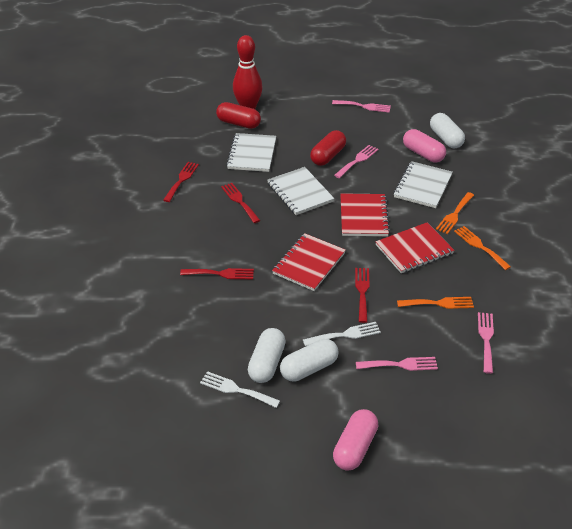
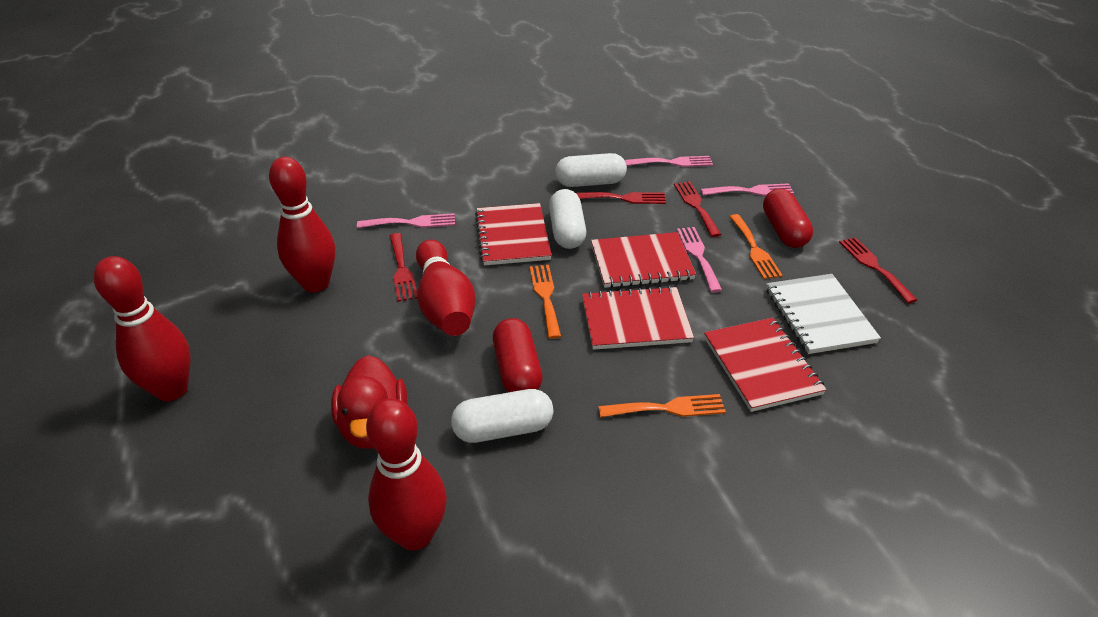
pink capsule: 2 -> 0
red bowling pin: 1 -> 4
red duck: 0 -> 1
red notebook: 3 -> 4
white fork: 2 -> 0
white notebook: 3 -> 1

